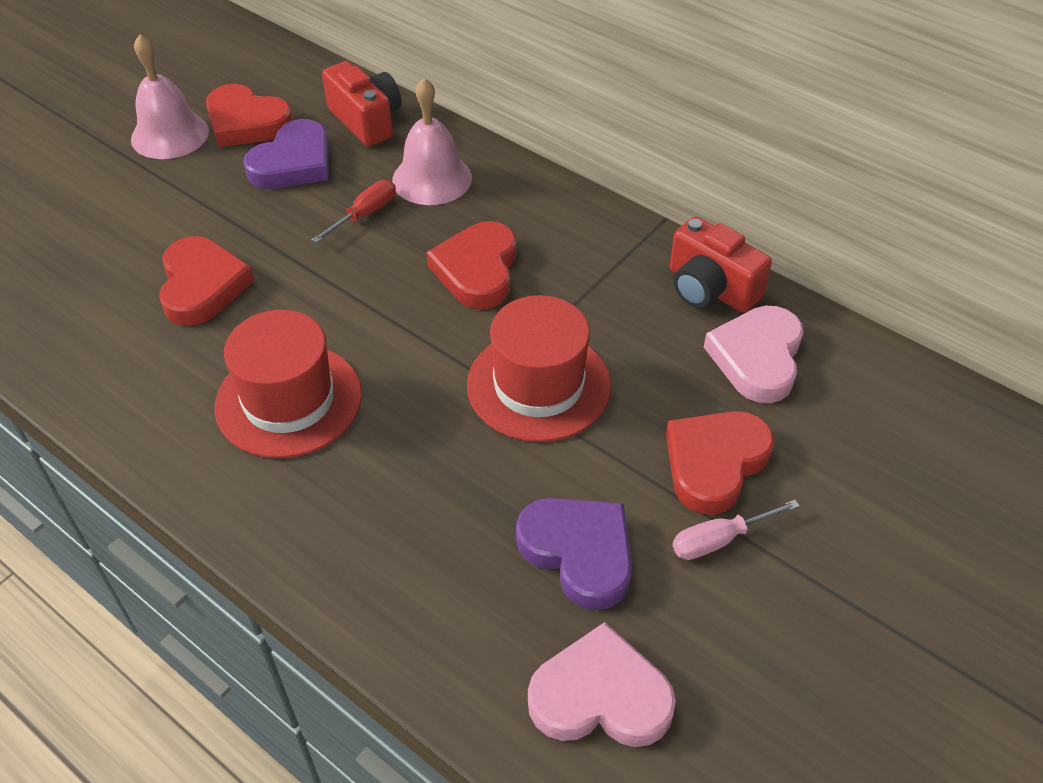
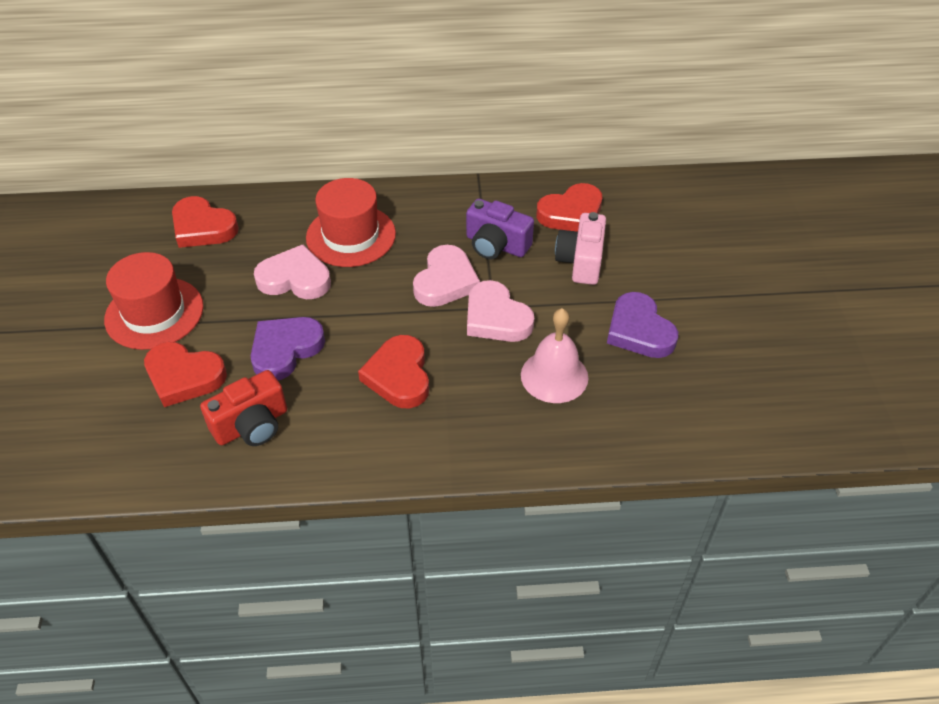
pink bell: 2 -> 1
pink camera: 0 -> 1
pink heart: 2 -> 3
pink screwdriver: 1 -> 0
purple camera: 0 -> 1
red camera: 2 -> 1
red screwdriver: 1 -> 0

